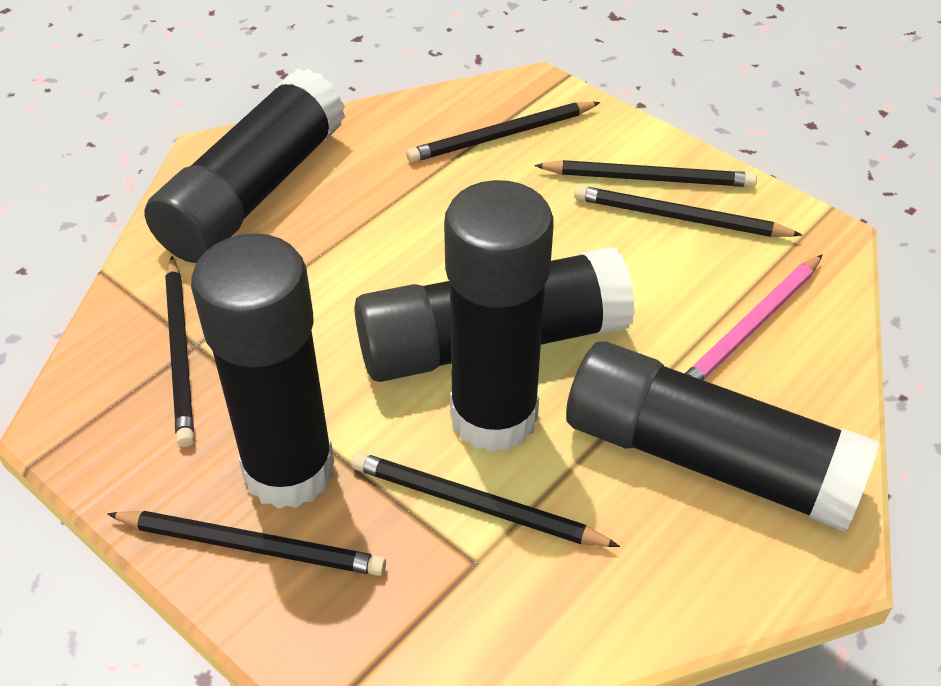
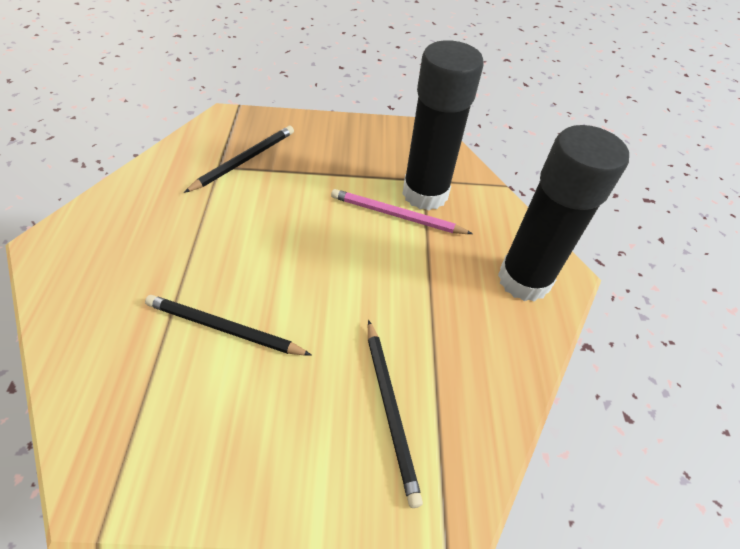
black glue stick: 5 -> 2
black pencil: 6 -> 3

